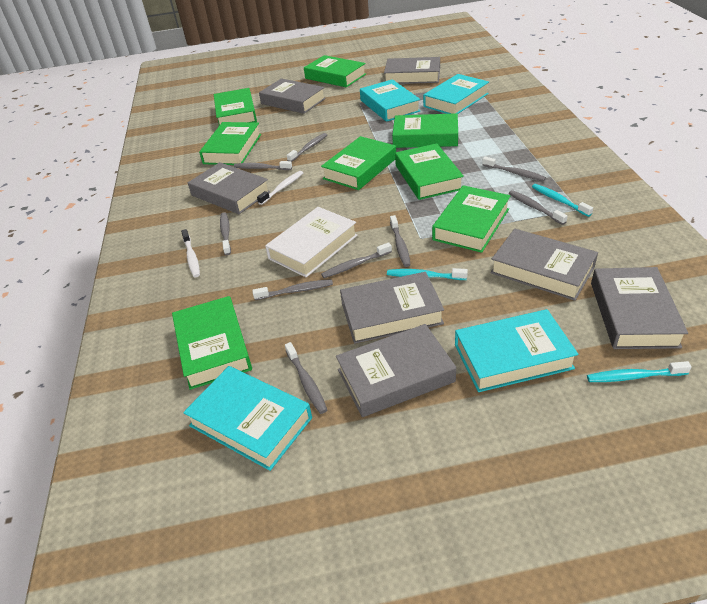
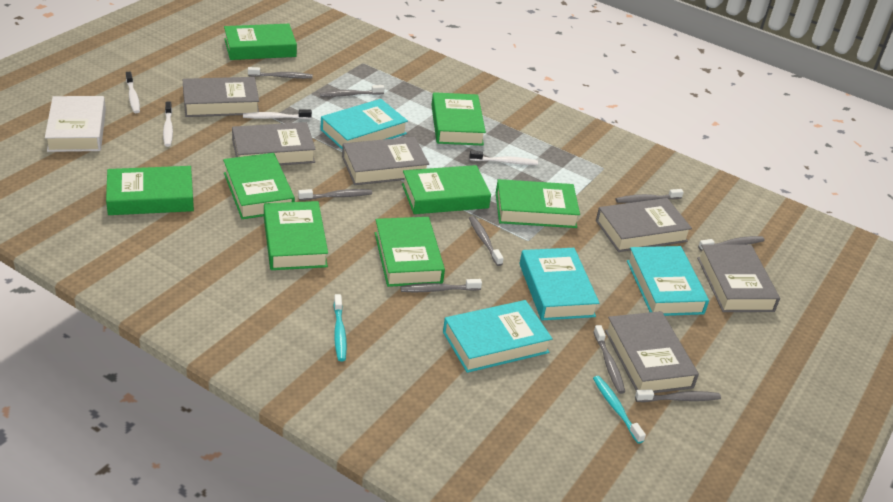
grey book: 7 -> 6
turquoise toothbrush: 3 -> 2
white toothbrush: 2 -> 4

